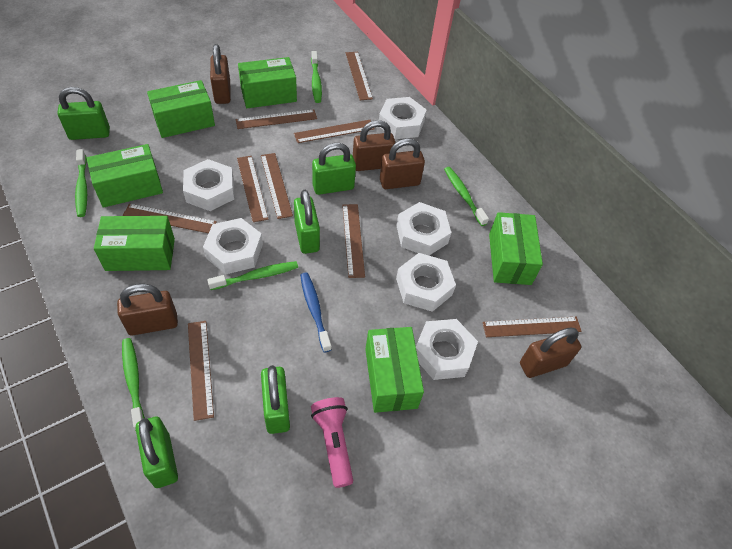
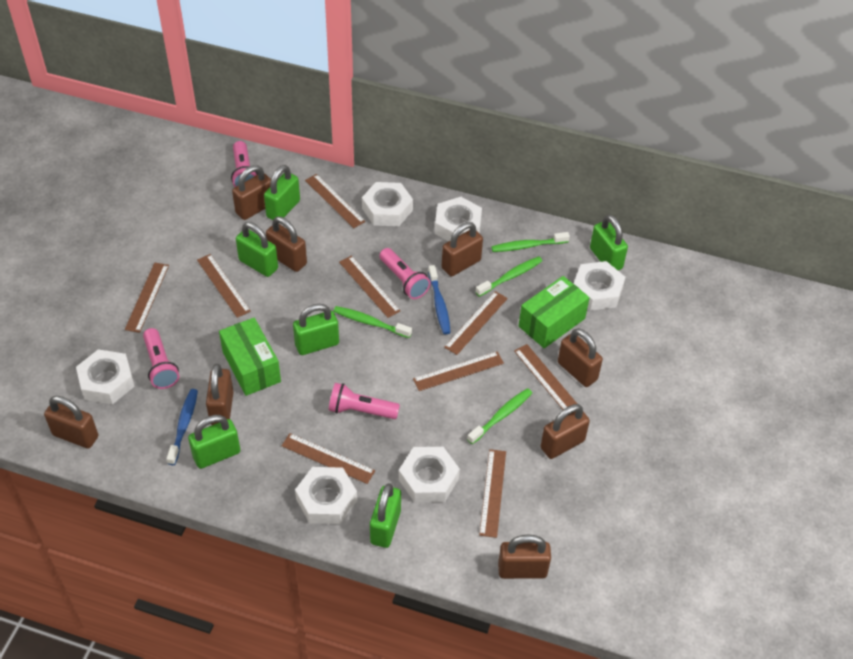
blue toothbrush: 1 -> 2
brown padlock: 5 -> 8
green box: 6 -> 2
green padlock: 5 -> 6
green toothbrush: 5 -> 4
pink flashlight: 1 -> 4

